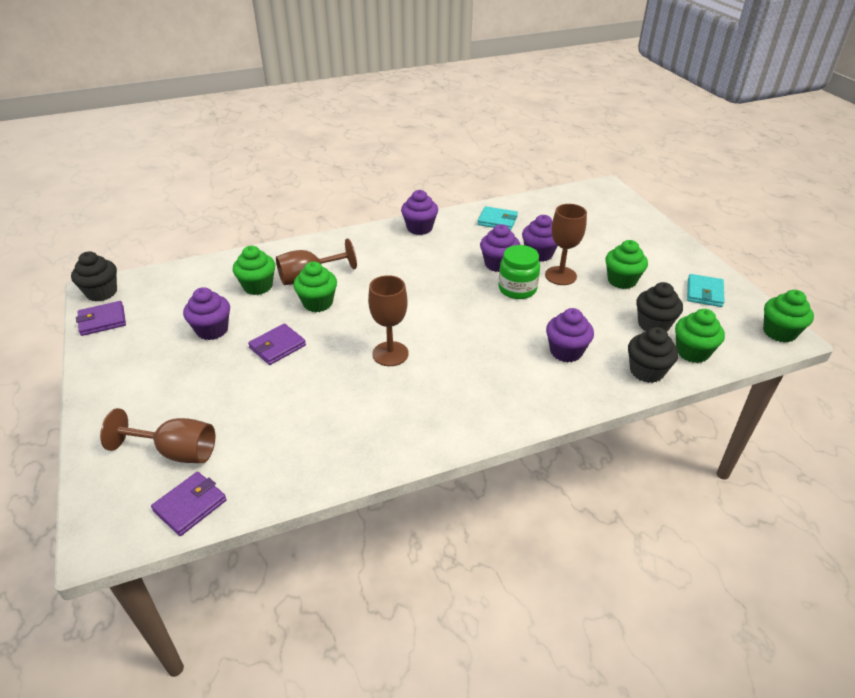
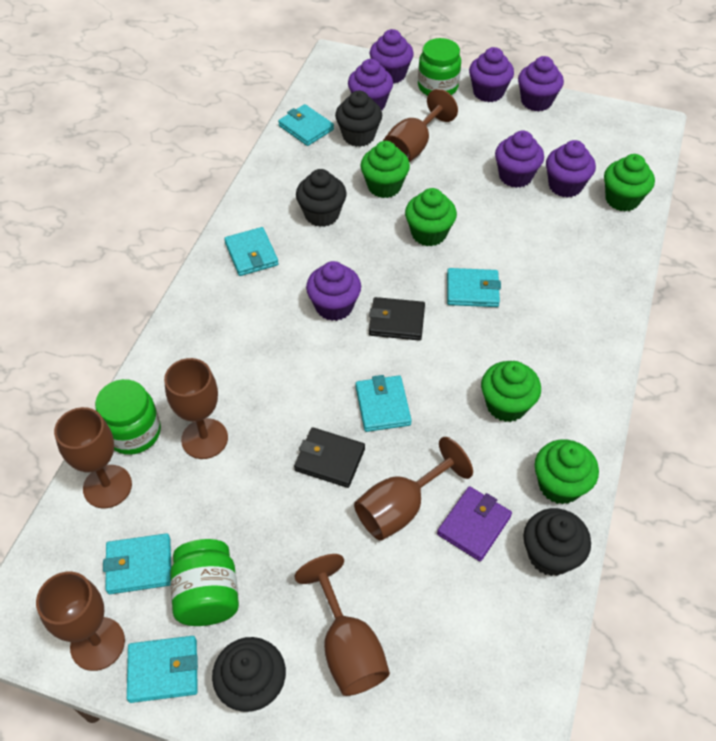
black cupcake: 3 -> 4
black wallet: 0 -> 2
brown goblet: 4 -> 6
green jar: 1 -> 3
purple cupcake: 5 -> 7
purple wallet: 3 -> 1
turquoise wallet: 2 -> 6

